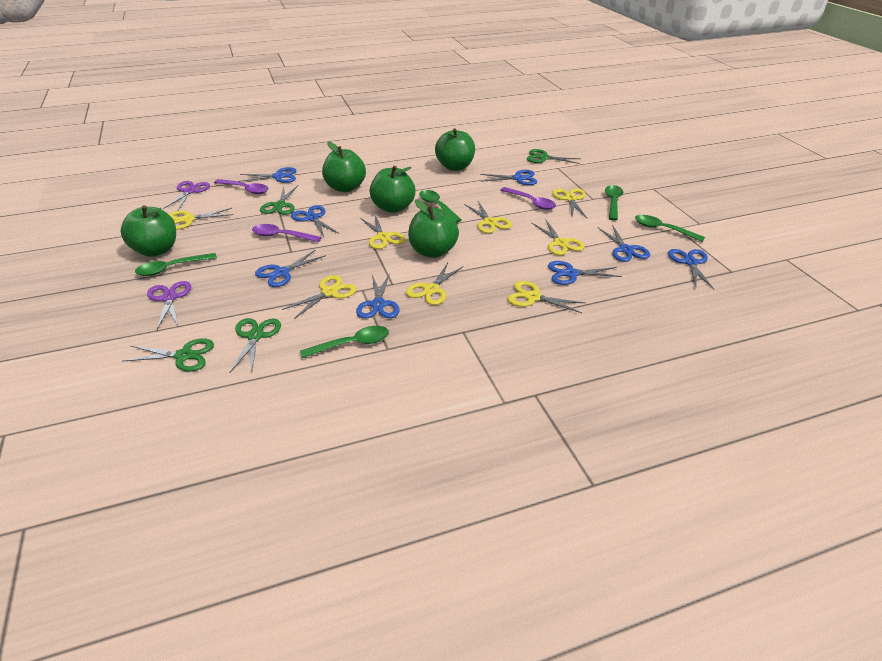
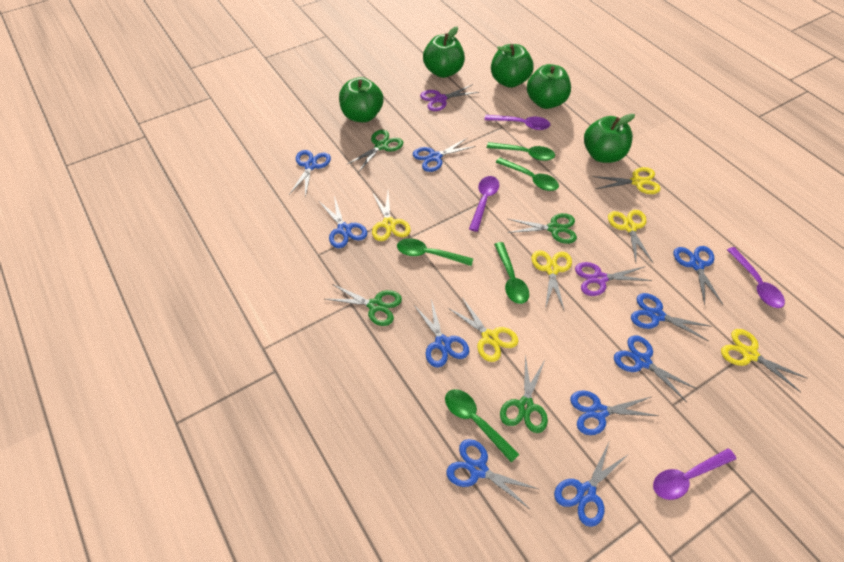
blue scissors: 8 -> 10
purple spoon: 3 -> 4
yellow scissors: 8 -> 6

